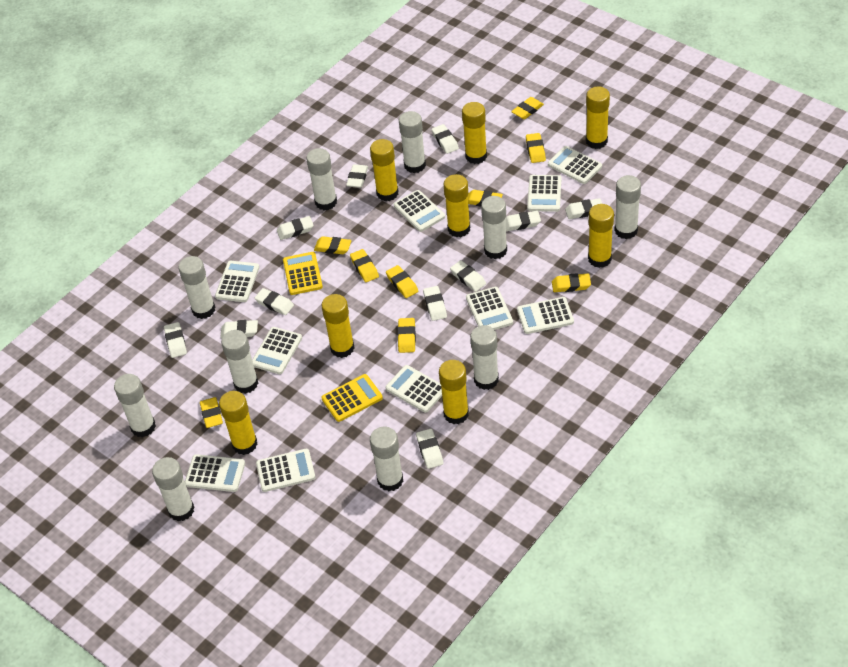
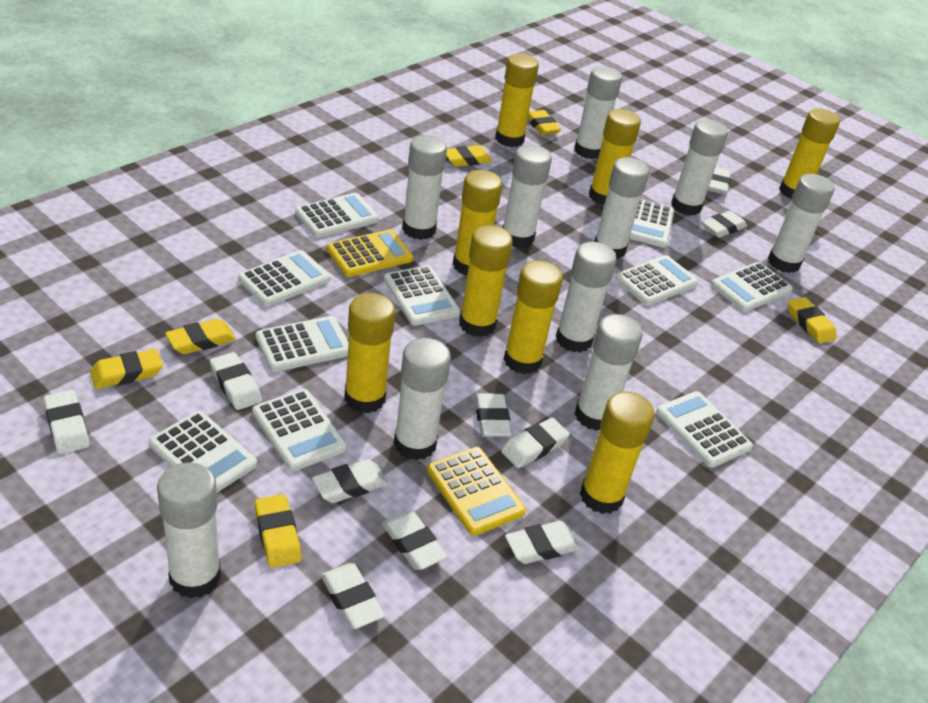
white eraser: 11 -> 10
yellow eraser: 9 -> 6

